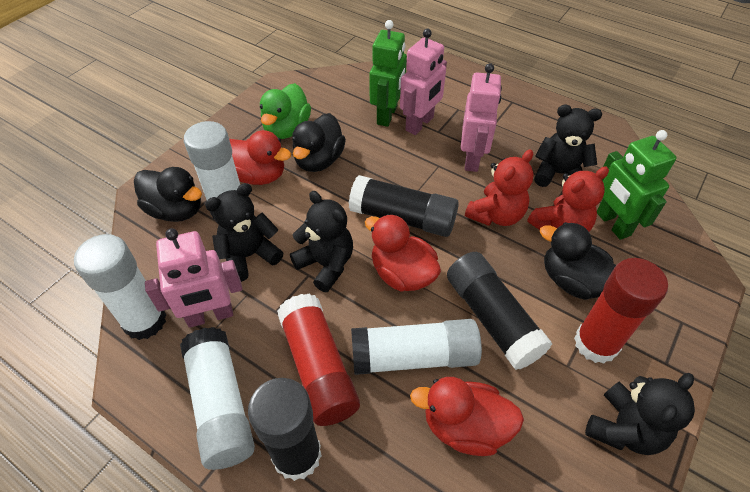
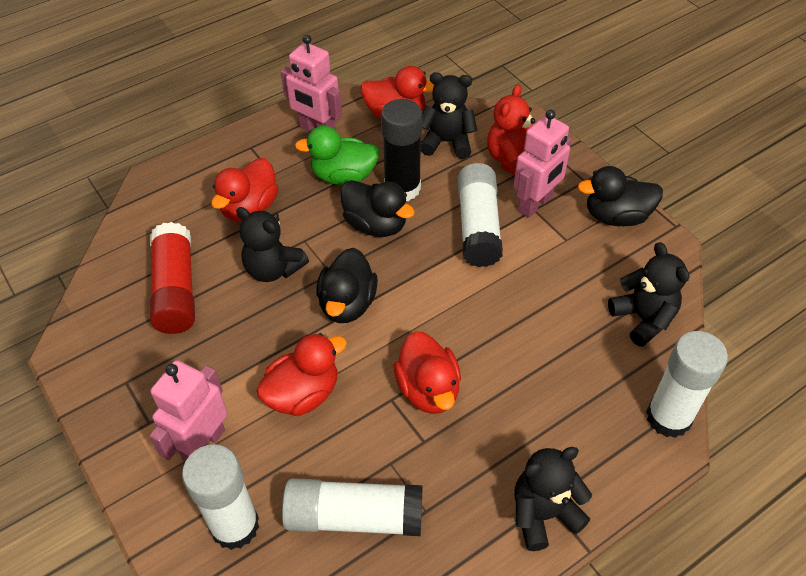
black glue stick: 3 -> 1
green robot: 2 -> 0
red duck: 3 -> 4
red glue stick: 2 -> 1
red teddy bear: 2 -> 1

